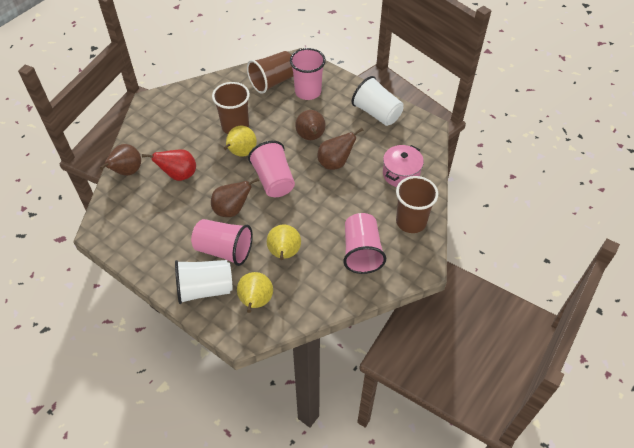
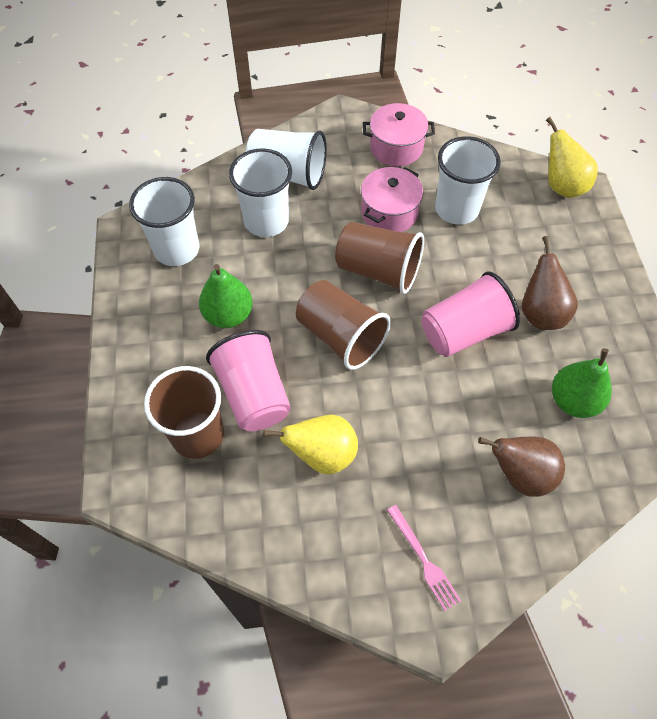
brown pear: 4 -> 2
green pear: 0 -> 2
pink cup: 4 -> 2
pink fork: 0 -> 1
pink pot: 1 -> 2
red pear: 1 -> 0
white cup: 2 -> 4
yellow pear: 3 -> 2

